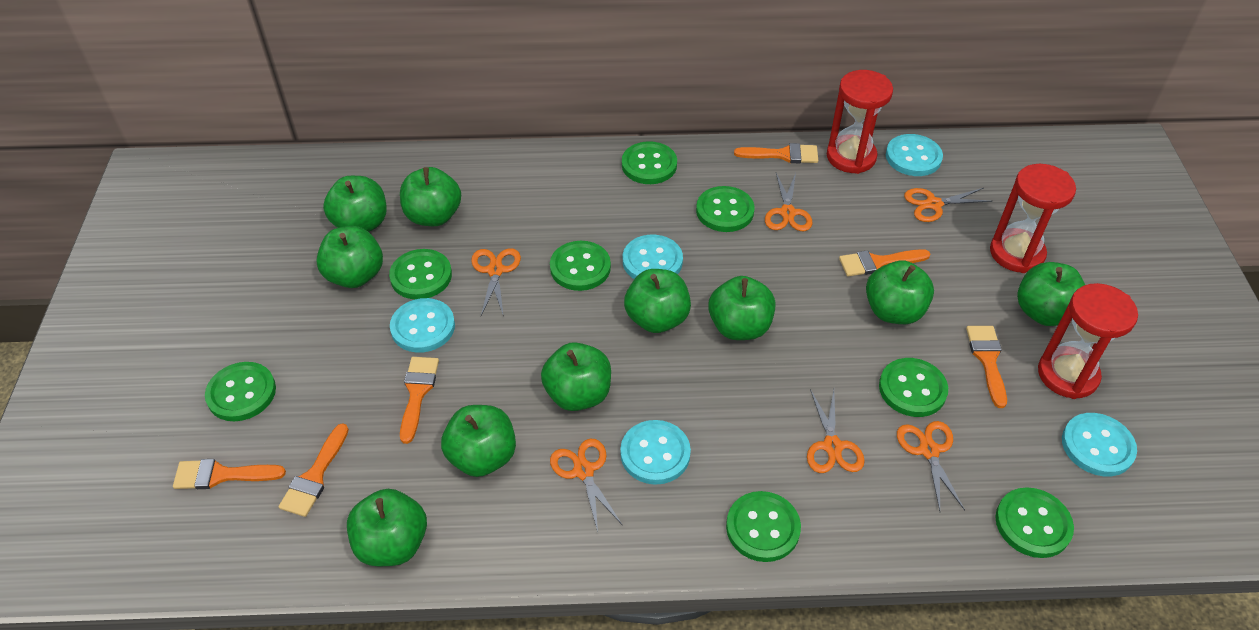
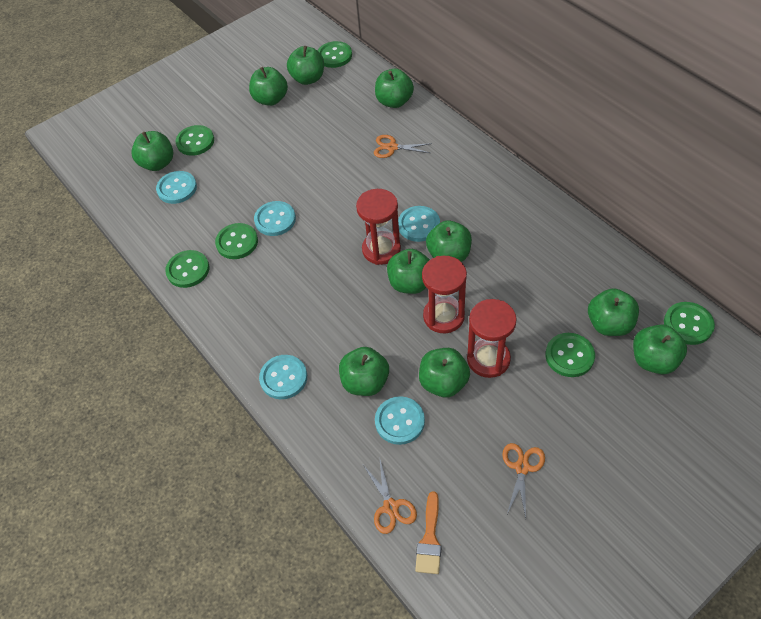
green button: 8 -> 6
orange brush: 6 -> 1
orange scissors: 6 -> 3

